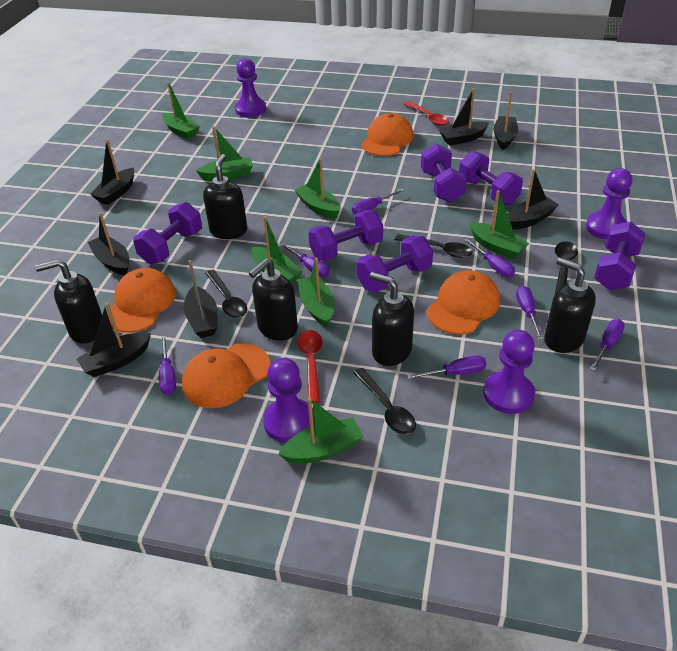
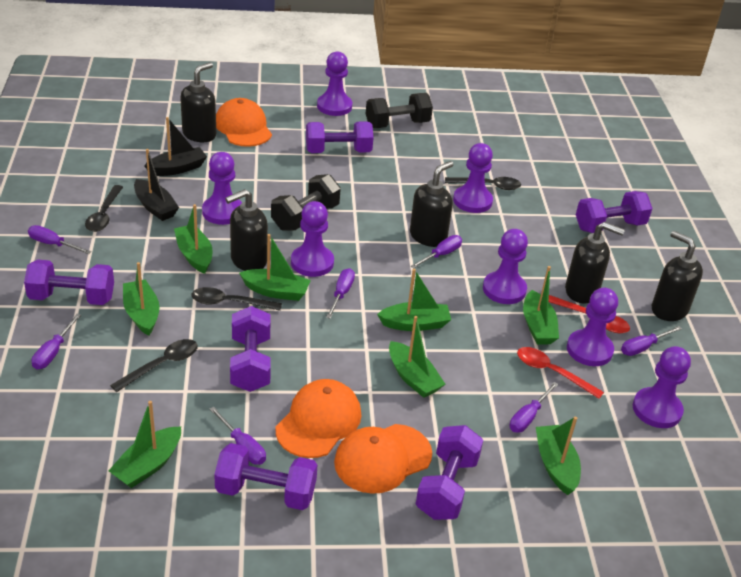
black boat: 7 -> 2
black dumbbell: 0 -> 2
green boat: 7 -> 8
orange cap: 4 -> 3
purple pawn: 4 -> 7

